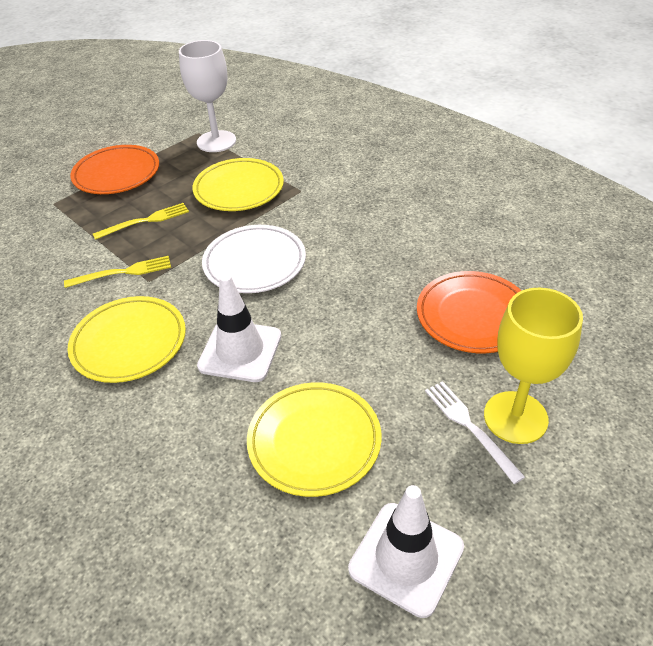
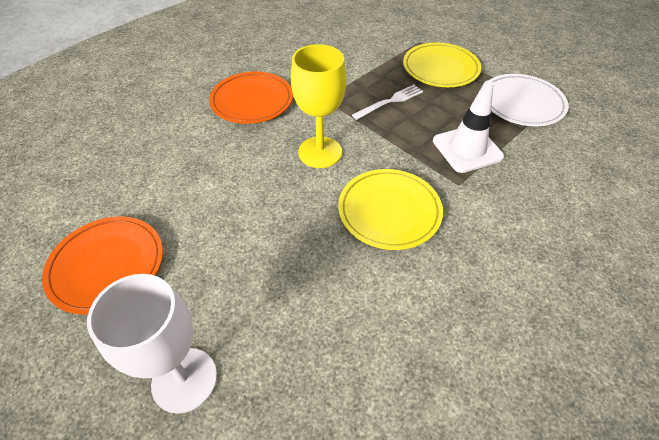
white traffic cone: 2 -> 1
yellow fork: 2 -> 0
yellow plate: 3 -> 2

